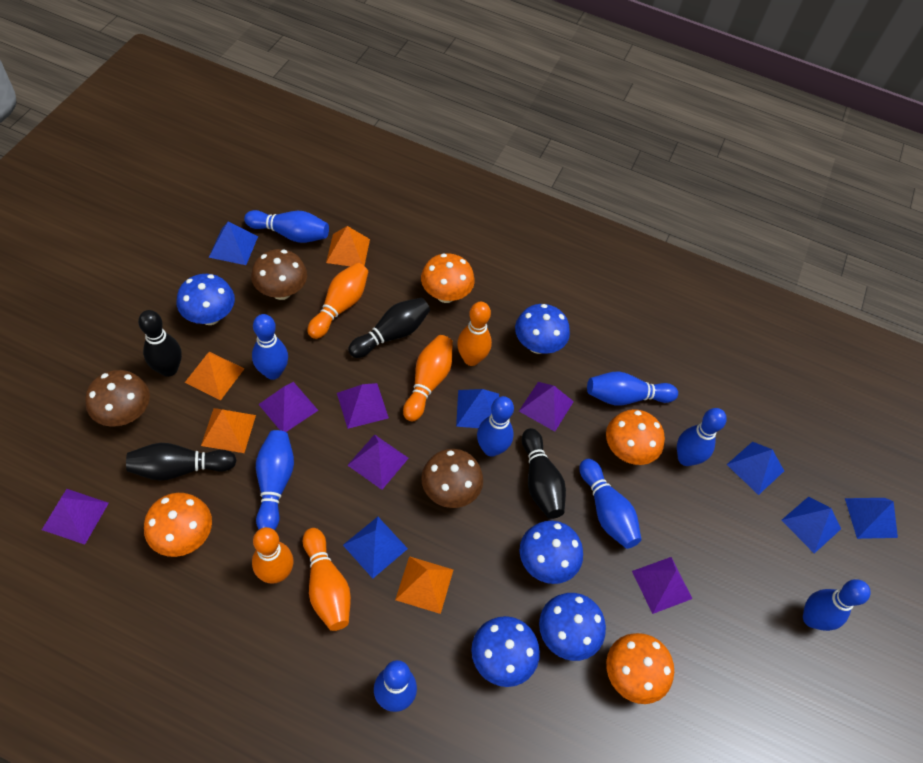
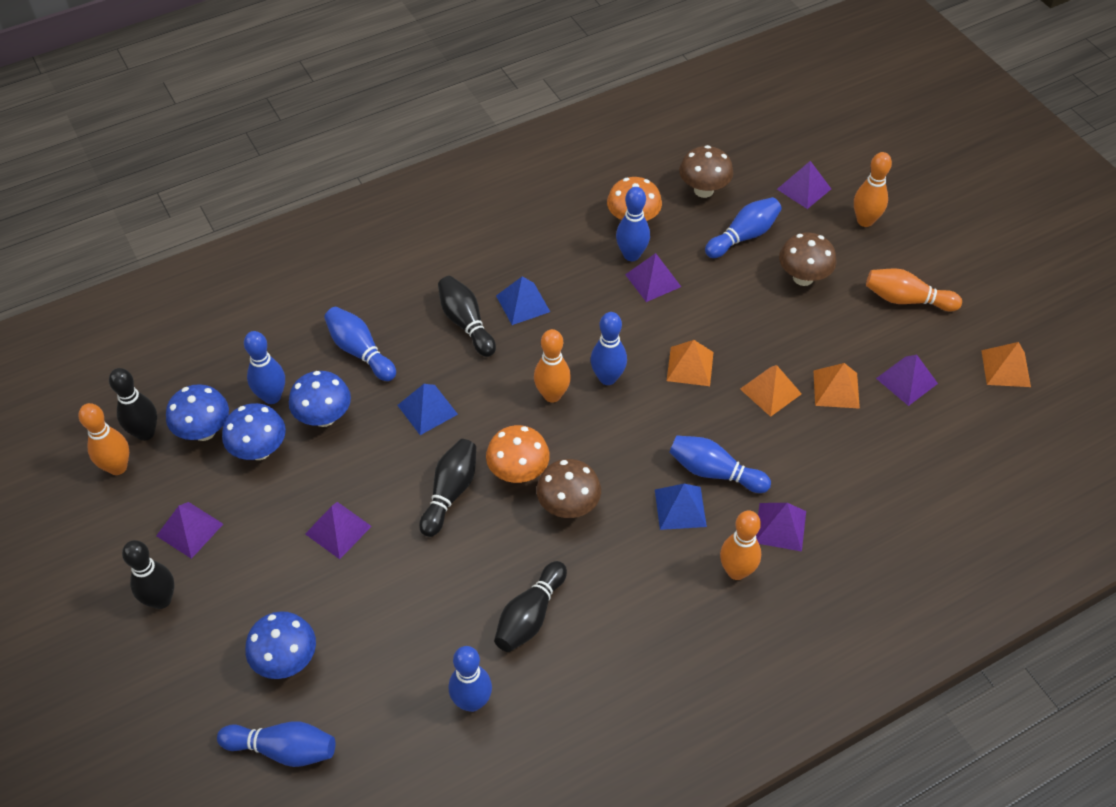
black bowling pin: 4 -> 5
blue bowling pin: 9 -> 8
blue mushroom: 5 -> 4
blue pyramid: 6 -> 3
orange mushroom: 4 -> 2

